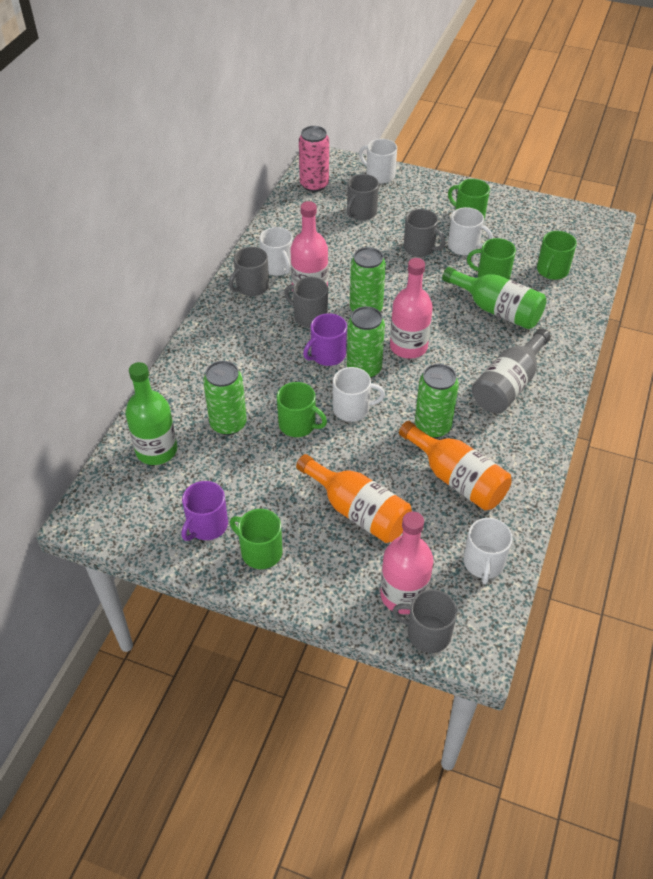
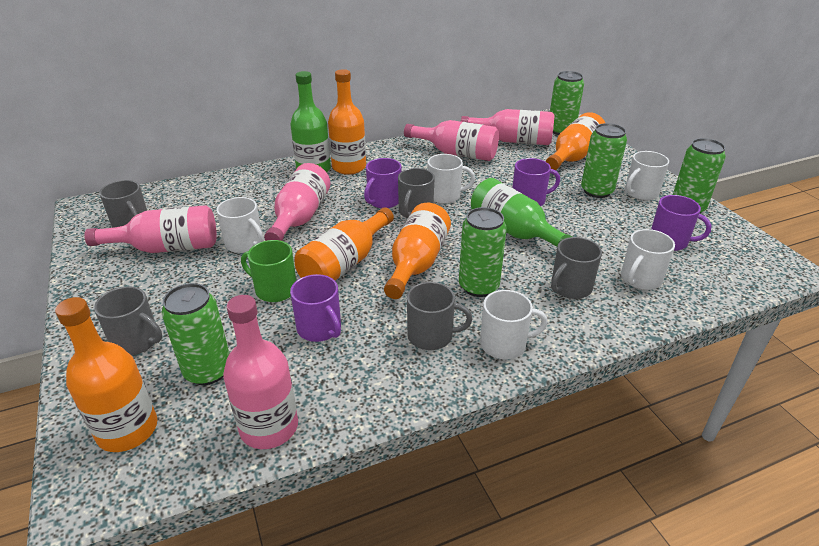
green can: 4 -> 5
green mug: 5 -> 1
grey bottle: 1 -> 0
orange bottle: 2 -> 5
pink bottle: 3 -> 5
pink can: 1 -> 0
purple mug: 2 -> 4

